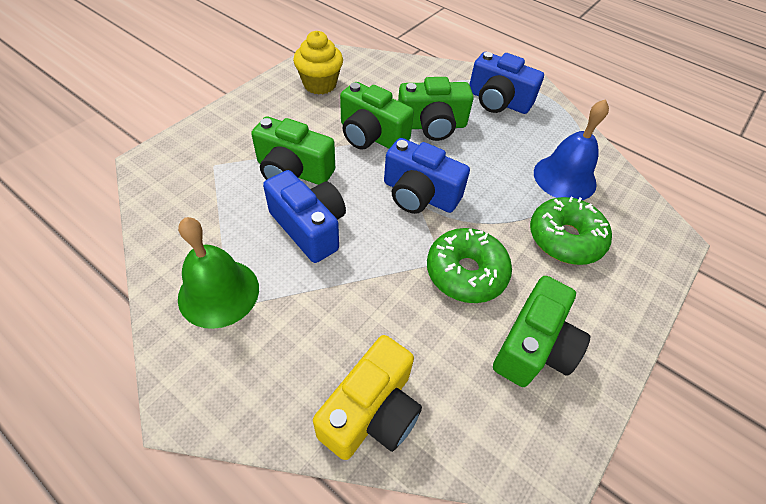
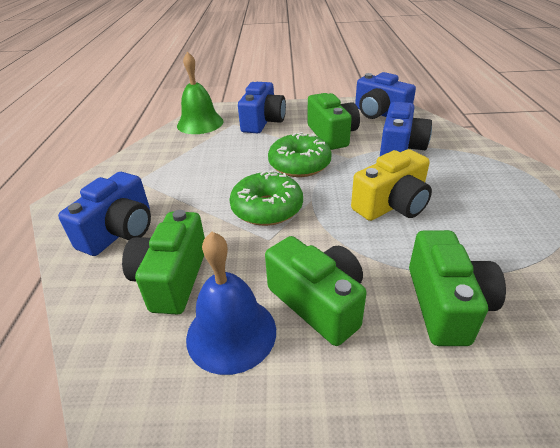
blue camera: 3 -> 4
yellow cupcake: 1 -> 0

